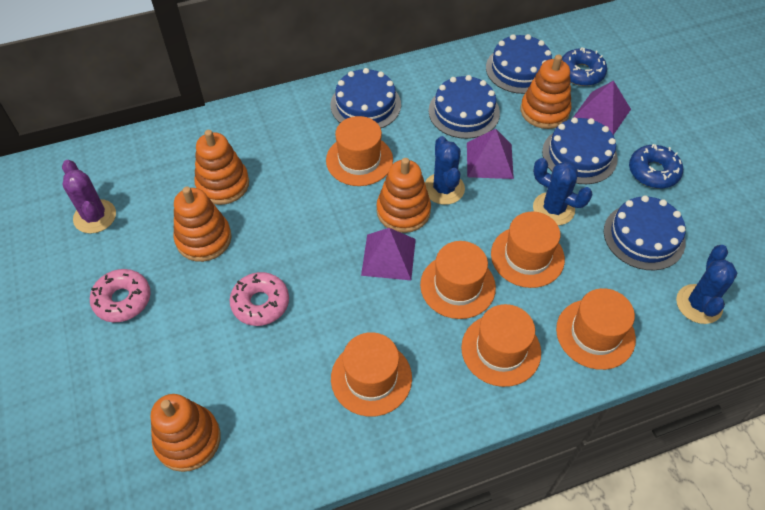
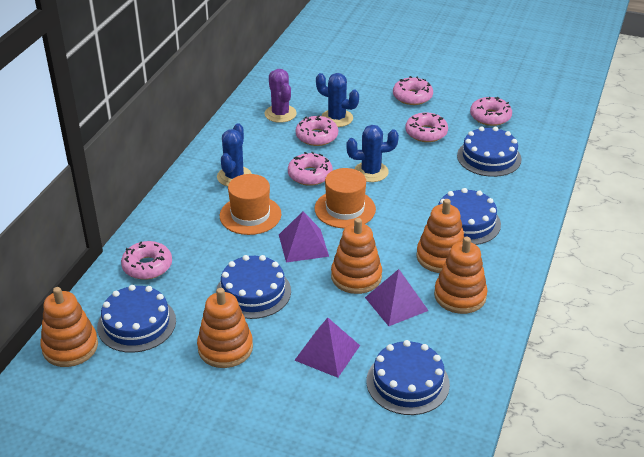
blue donut: 2 -> 0
orange hat: 6 -> 2
pink donut: 2 -> 6

